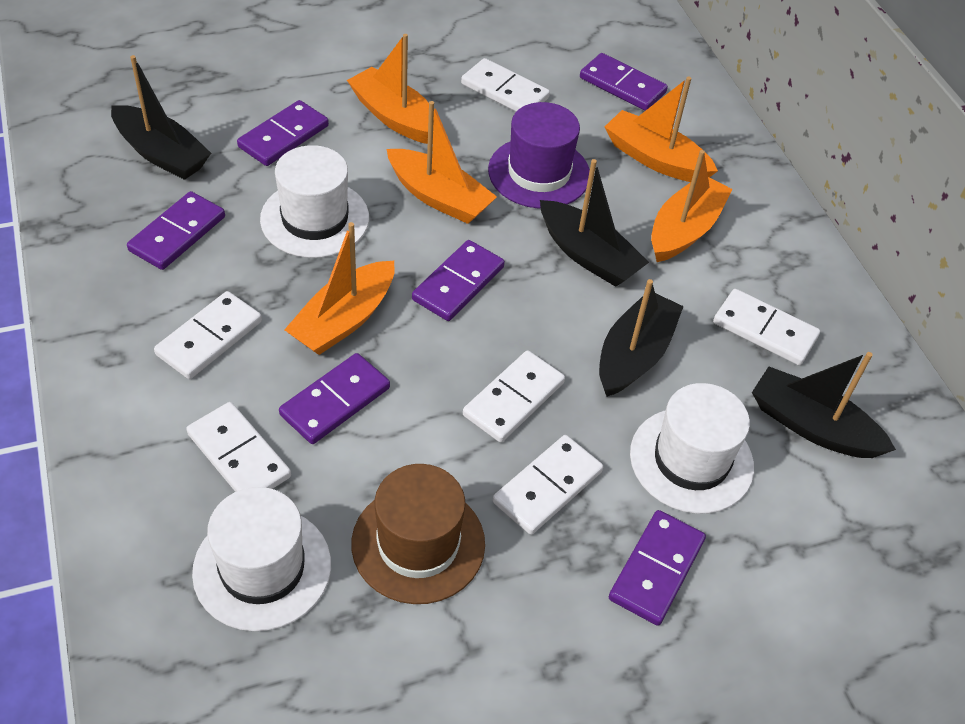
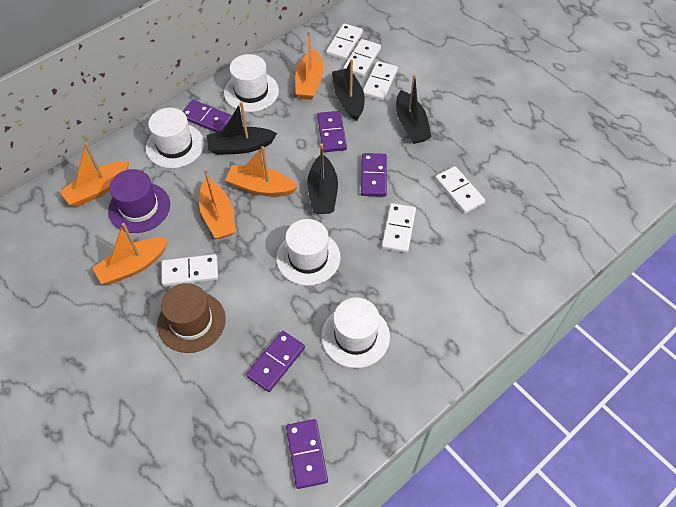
purple domino: 6 -> 5
white hat: 3 -> 4

